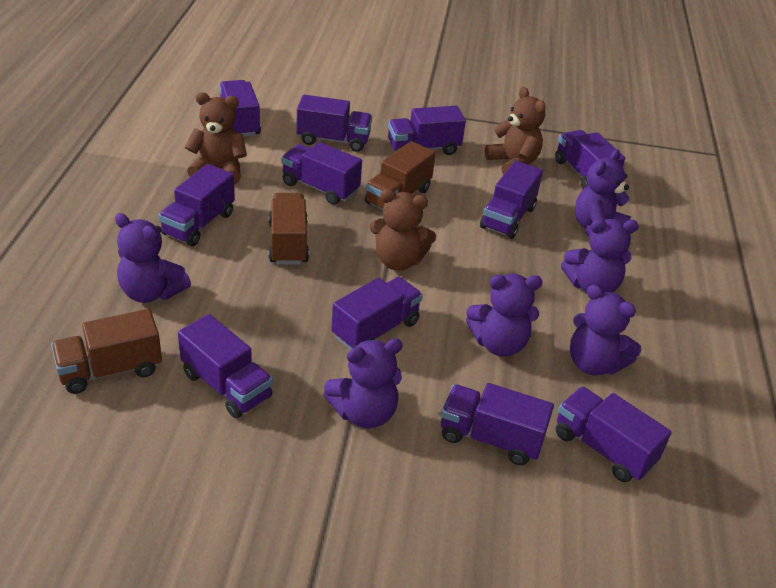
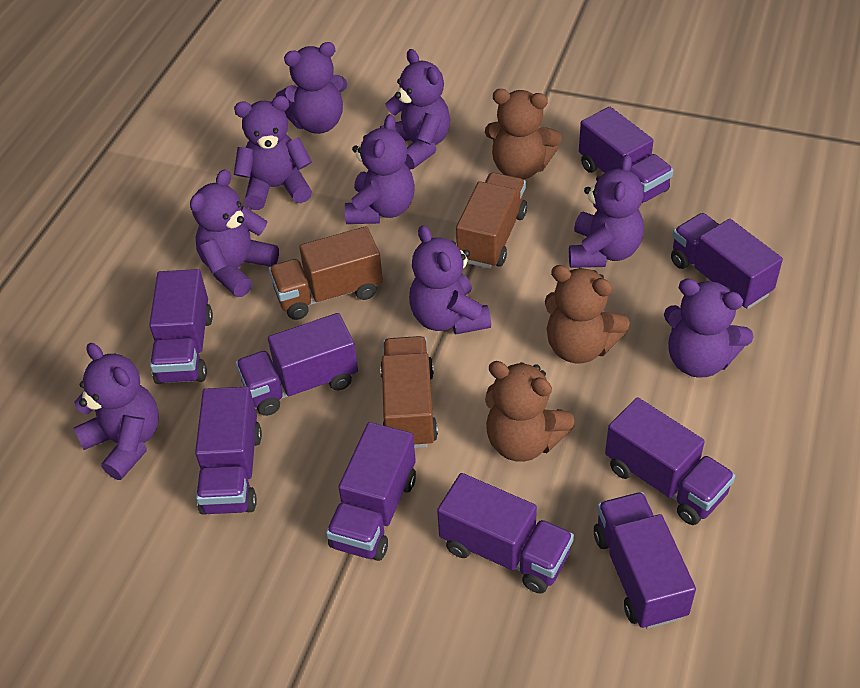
purple teddy bear: 6 -> 9
purple truck: 11 -> 9

